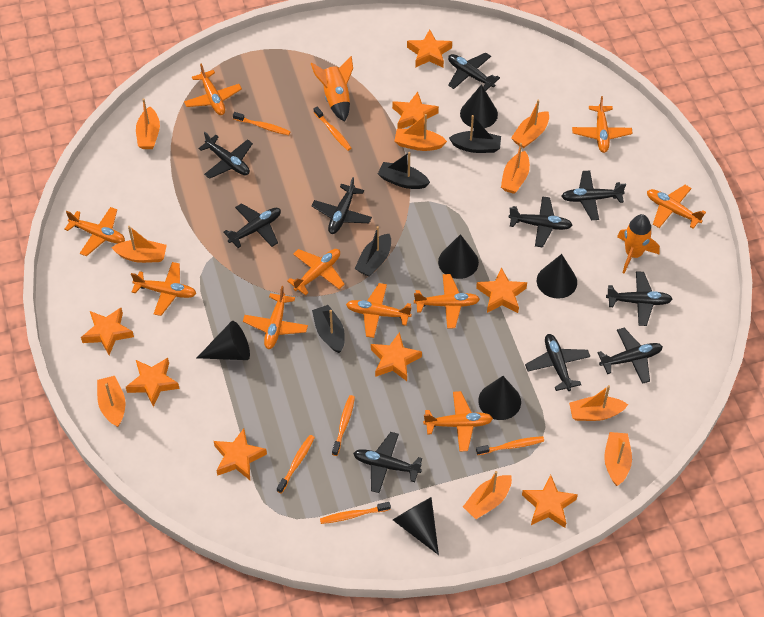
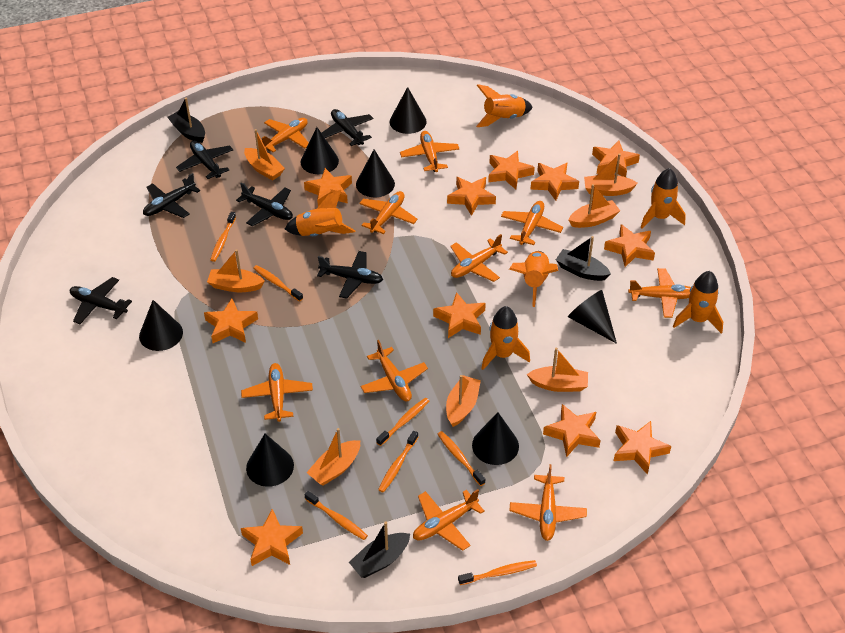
black boat: 4 -> 3
black cone: 6 -> 7
black plane: 10 -> 6
orange boat: 9 -> 7
orange rocket: 2 -> 6
orange star: 8 -> 11
orange toothbrush: 6 -> 7

